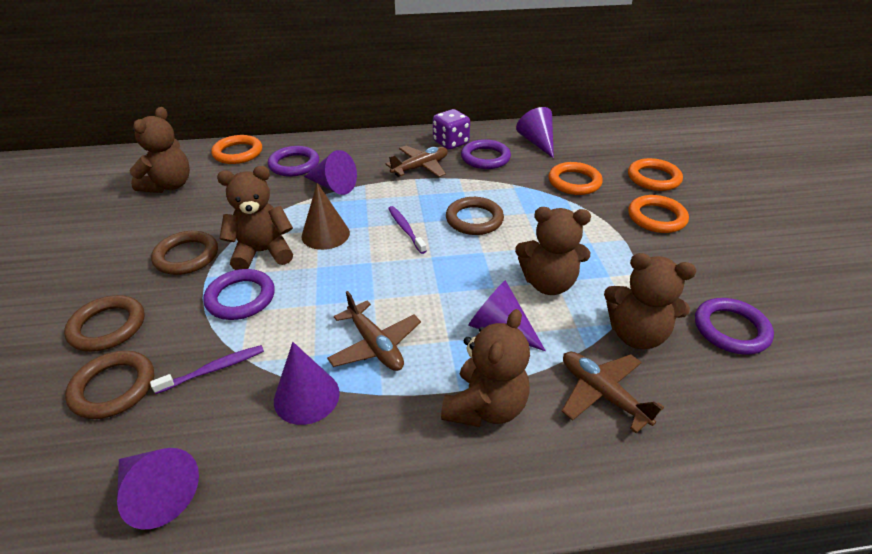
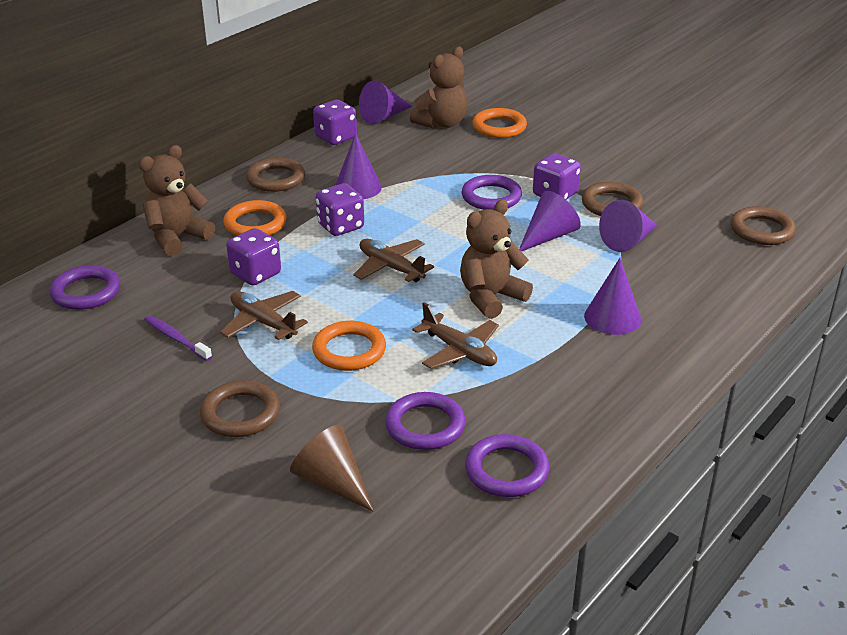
brown teddy bear: 5 -> 3
orange ring: 4 -> 3
purple dice: 1 -> 4
purple toothbrush: 2 -> 1

